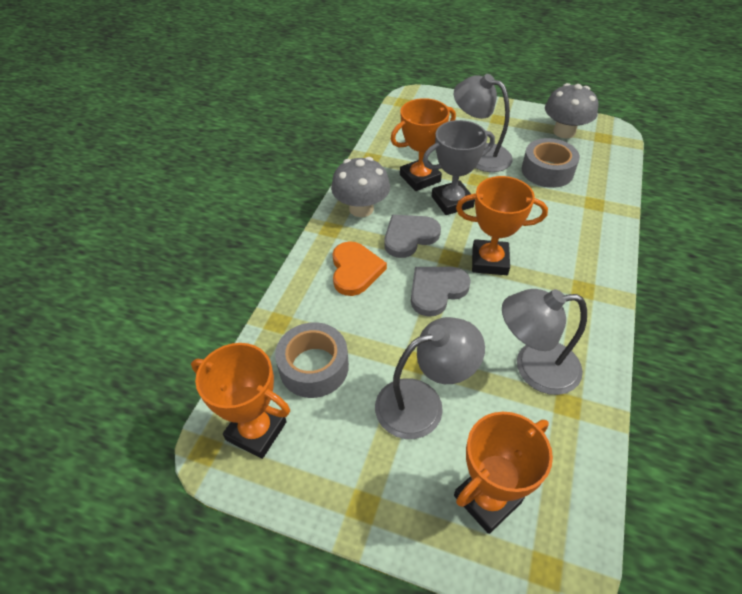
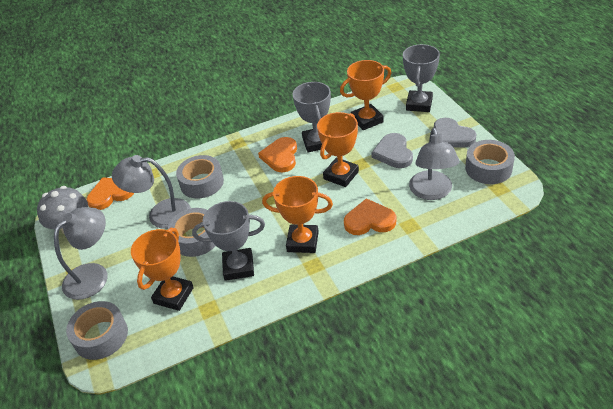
grey mushroom: 2 -> 1
grey tape: 2 -> 4
grey trophy: 1 -> 3
orange heart: 1 -> 3

